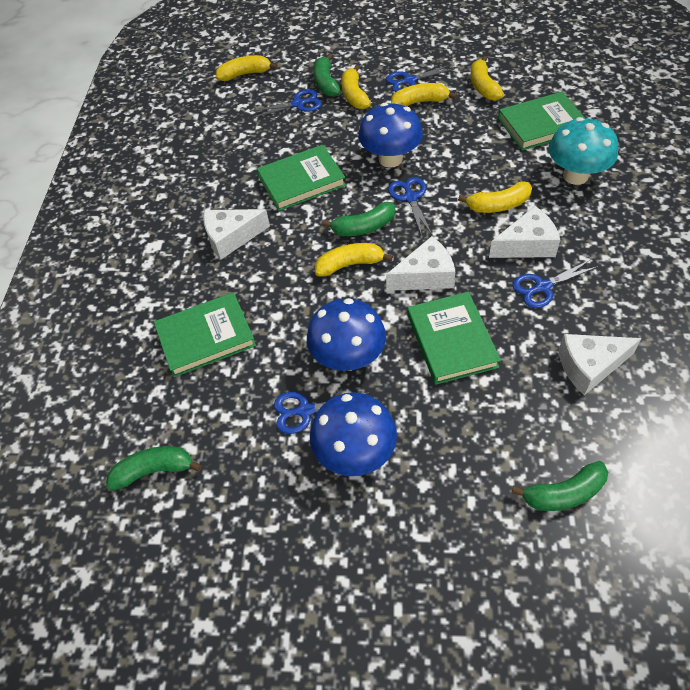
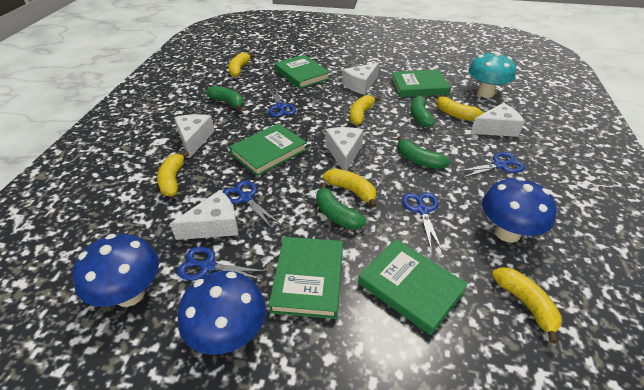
green book: 4 -> 5
white cheese: 4 -> 5

